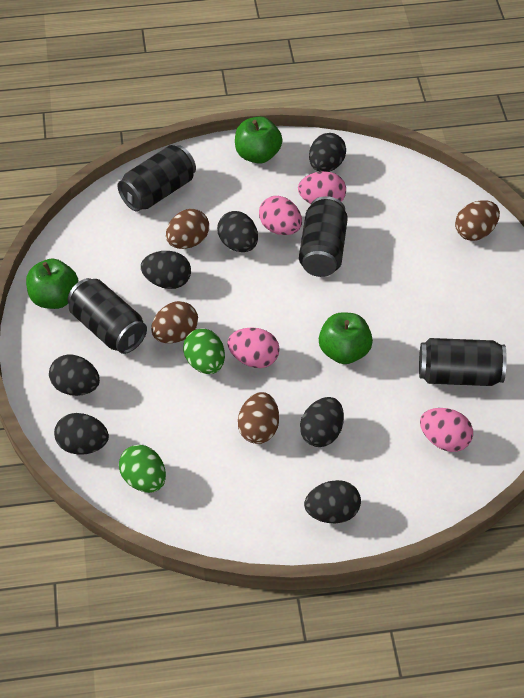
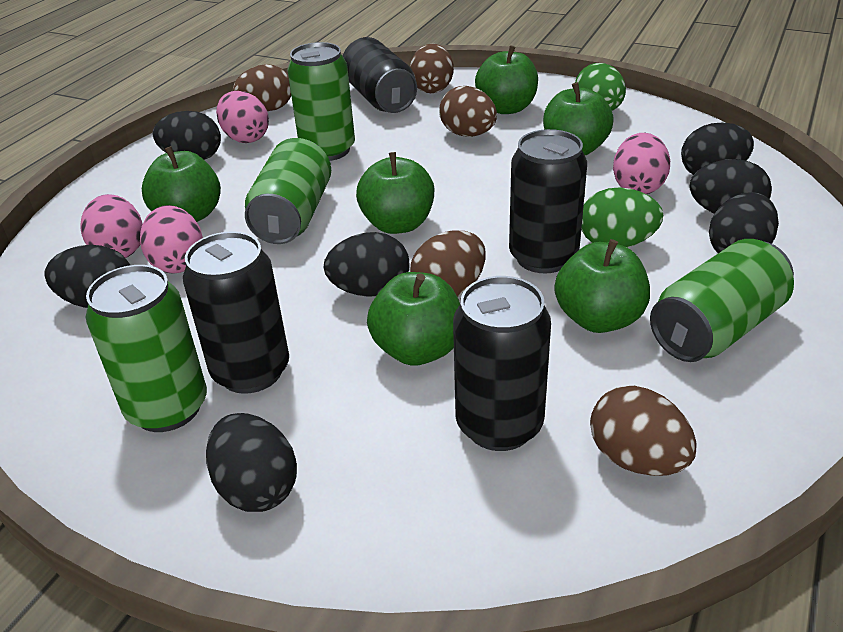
brown egg: 4 -> 5
green apple: 3 -> 6
green can: 0 -> 4

